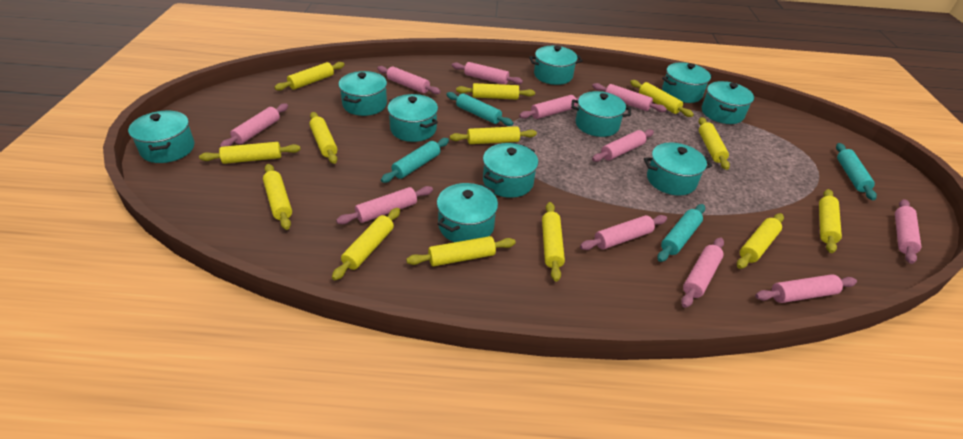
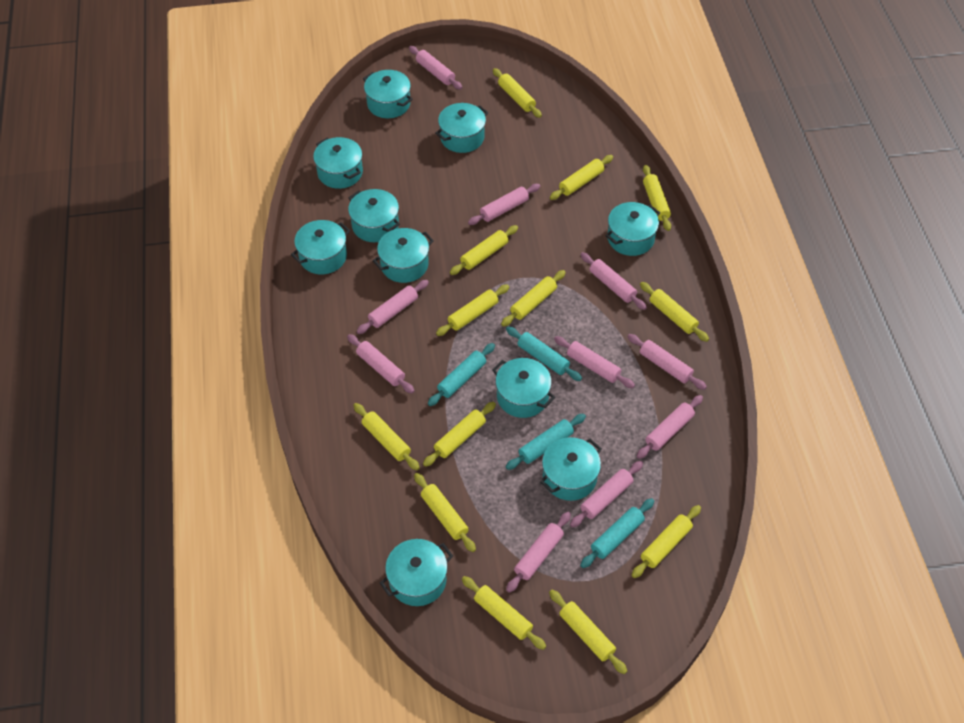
pink rolling pin: 11 -> 10

